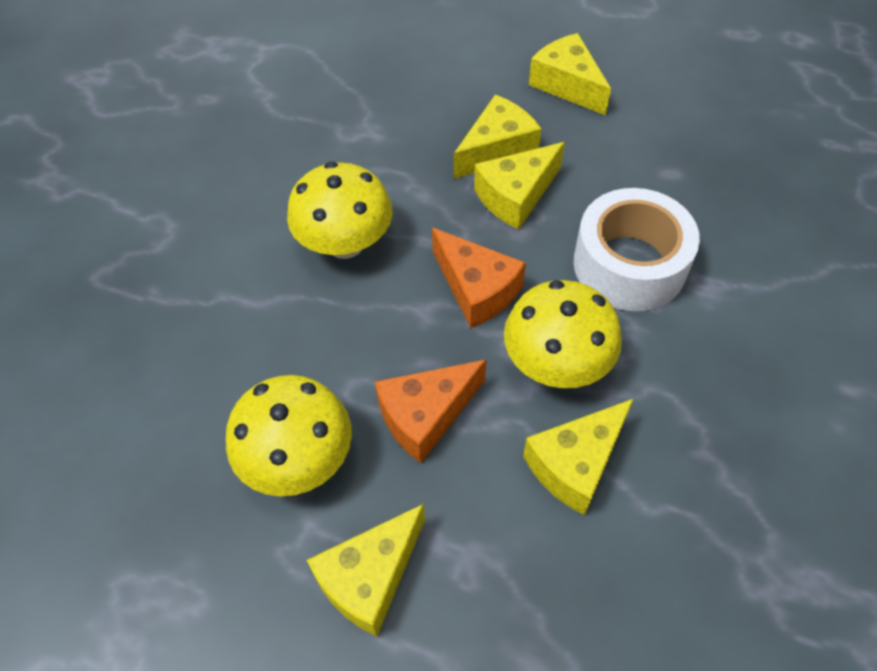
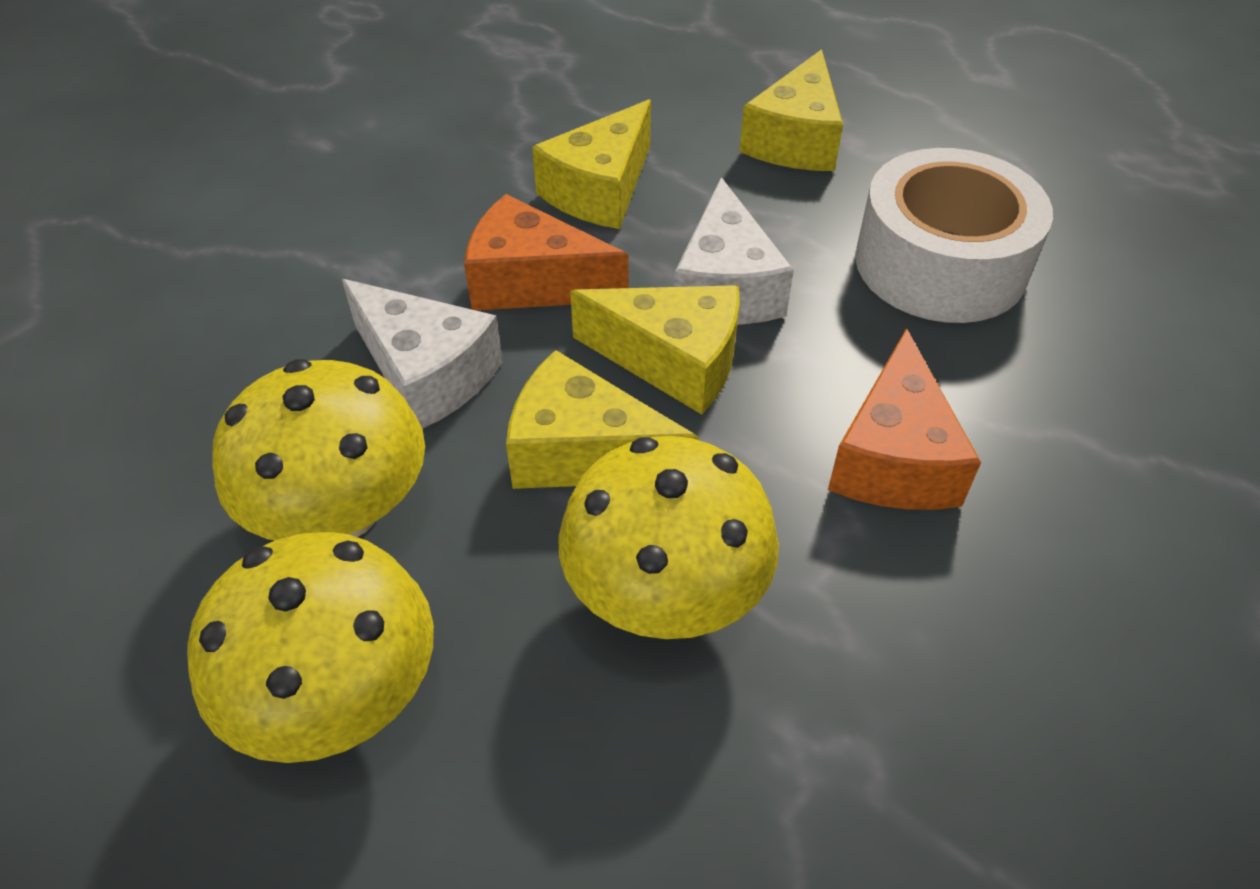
white cheese: 0 -> 2
yellow cheese: 5 -> 4

